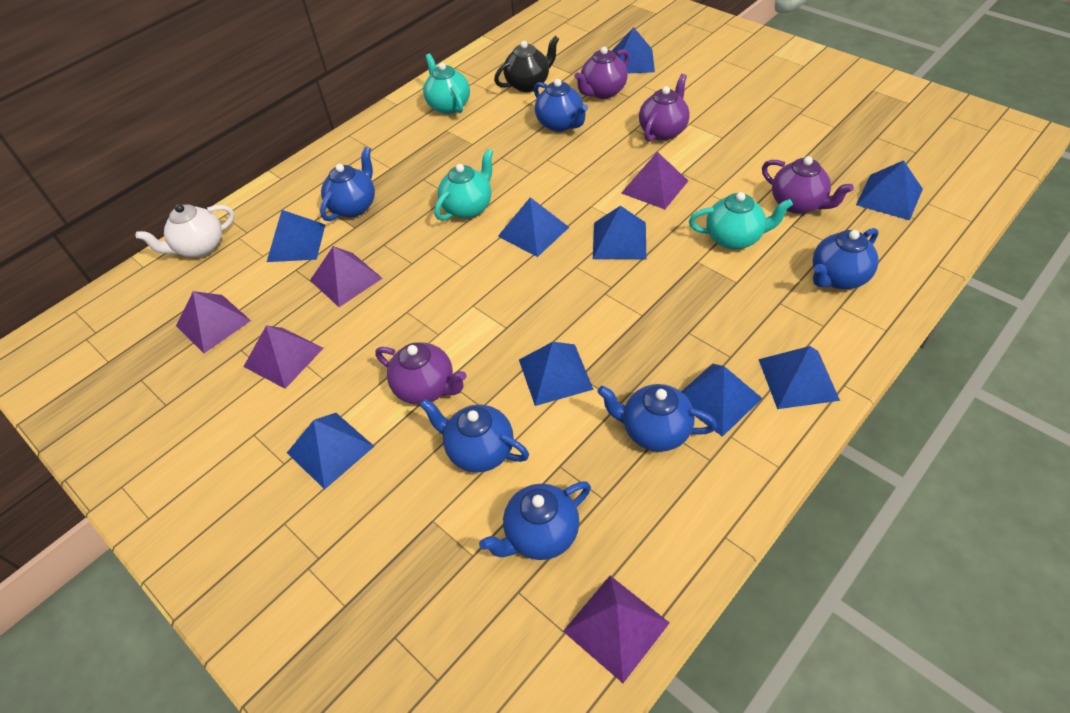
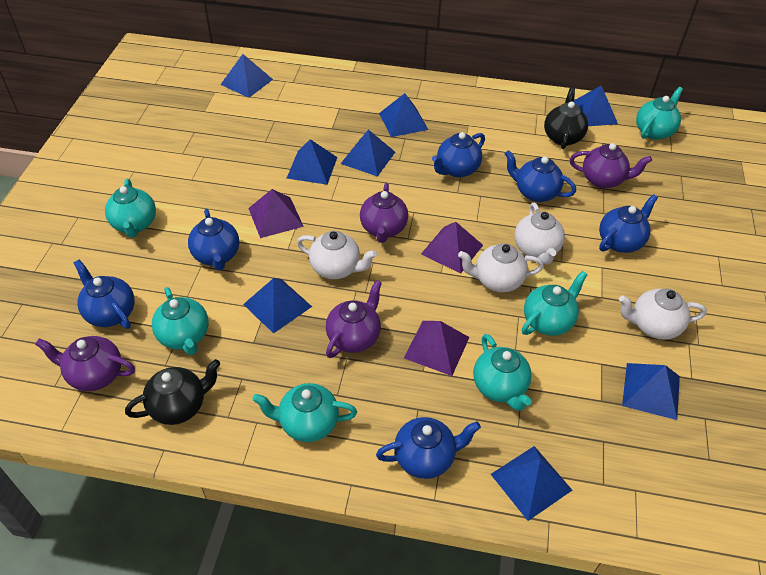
black teapot: 1 -> 2
blue pyramid: 9 -> 8
purple pyramid: 5 -> 3
turquoise teapot: 3 -> 6
white teapot: 1 -> 4

